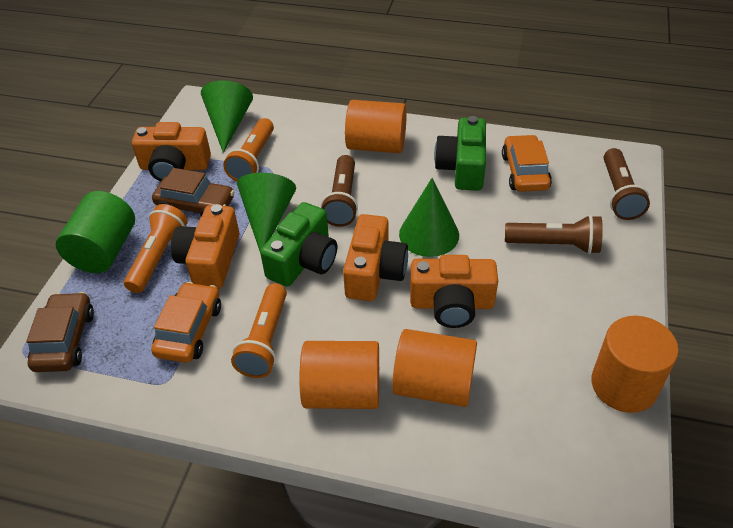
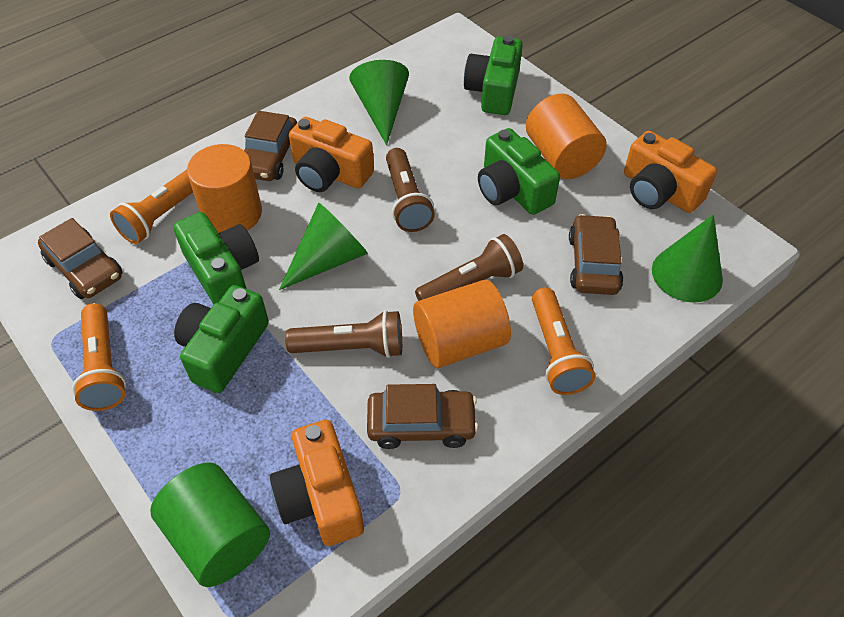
brown car: 2 -> 4
green camera: 2 -> 4
orange camera: 4 -> 3
orange car: 2 -> 0
orange cylinder: 4 -> 3

